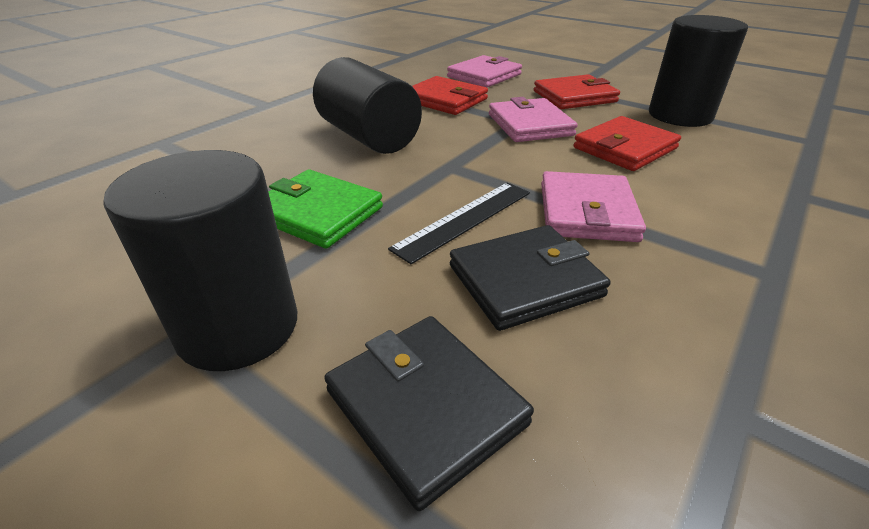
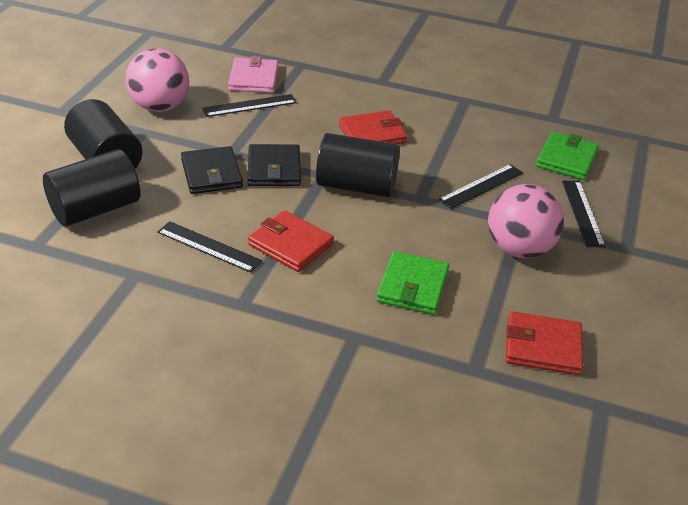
black ruler: 1 -> 4
green wallet: 1 -> 2
pink ball: 0 -> 2
pink wallet: 3 -> 1

